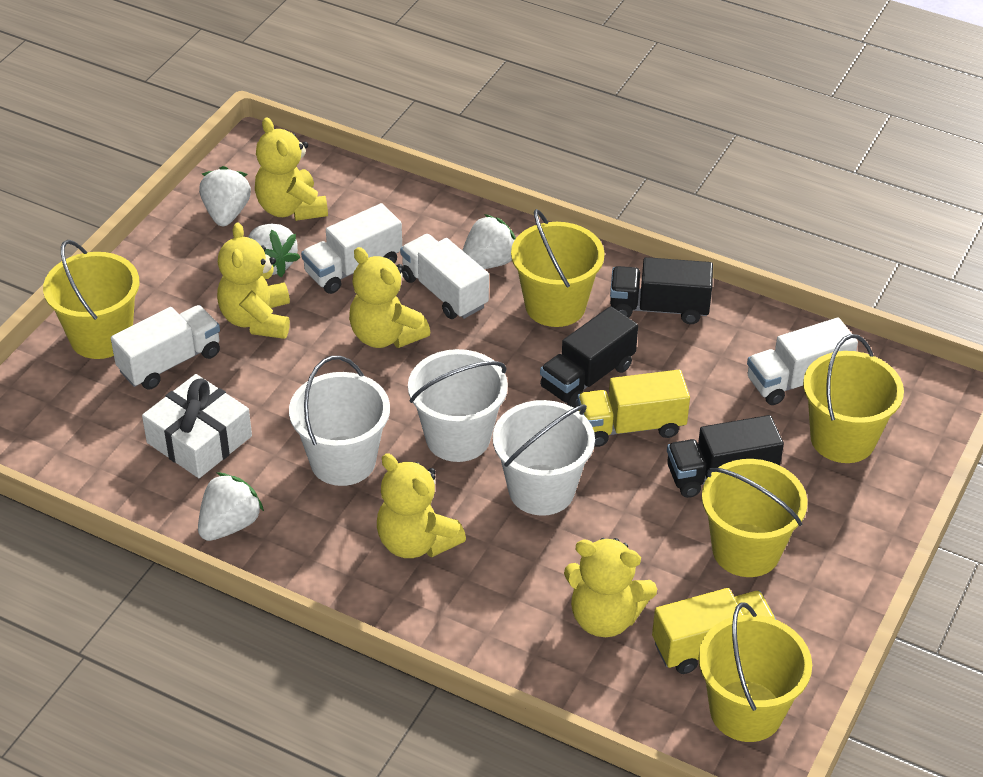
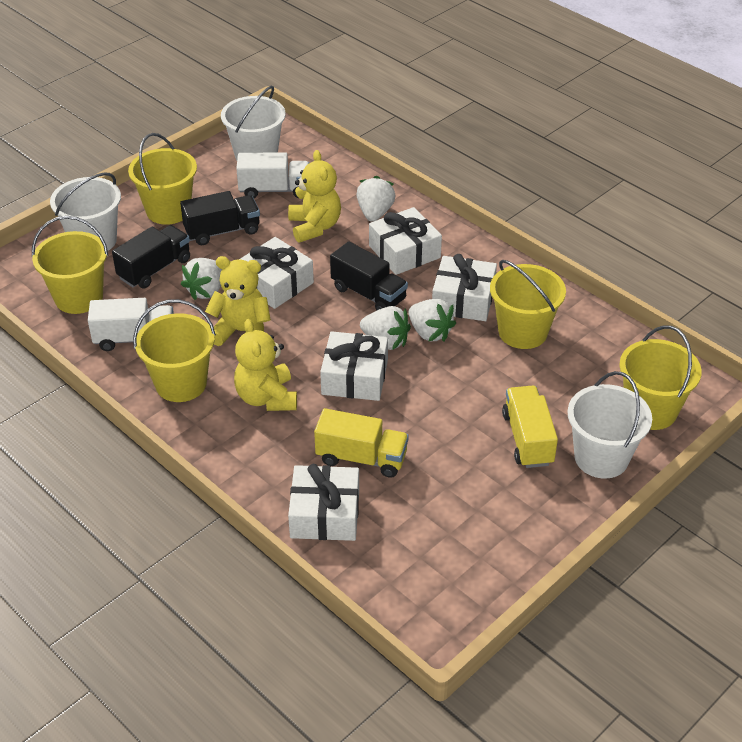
white gift: 1 -> 5
white truck: 4 -> 2
yellow teddy bear: 5 -> 3

